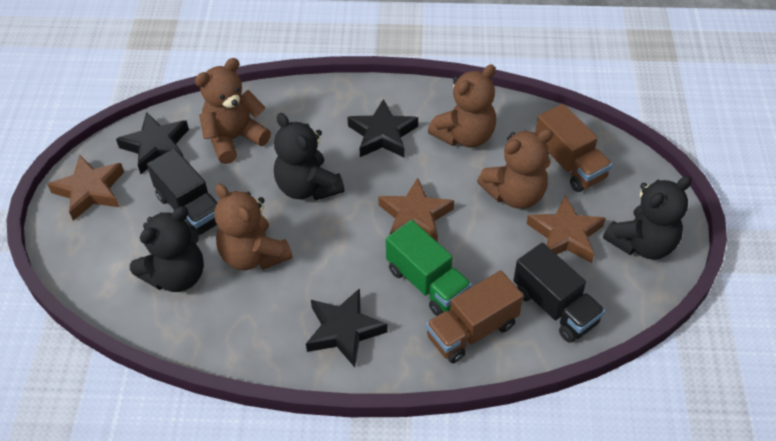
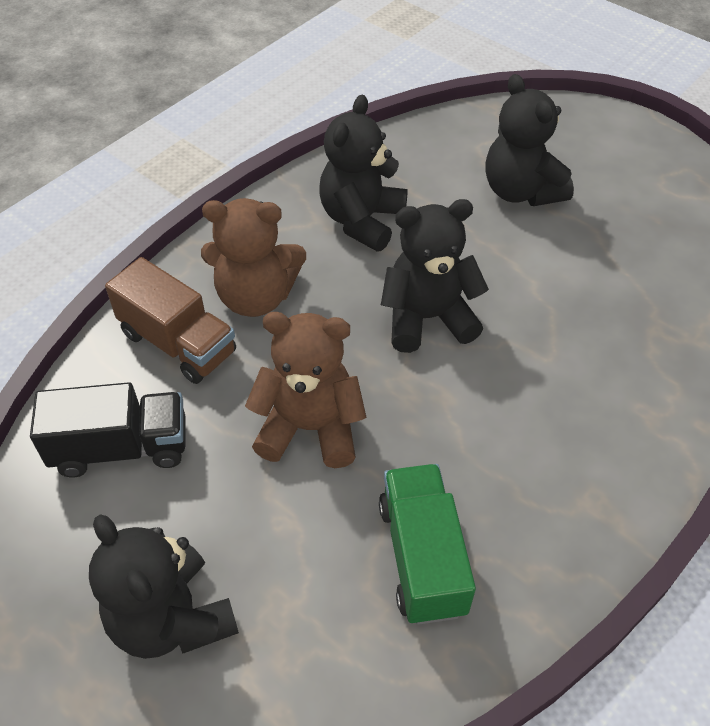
black star: 3 -> 0
black teddy bear: 3 -> 4
black truck: 2 -> 1
brown star: 3 -> 0
brown teddy bear: 4 -> 2
brown truck: 2 -> 1

